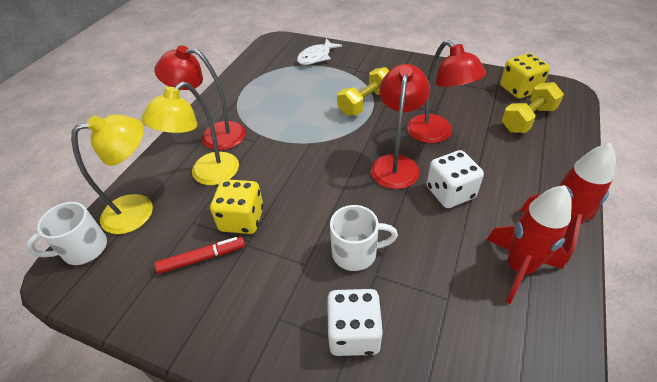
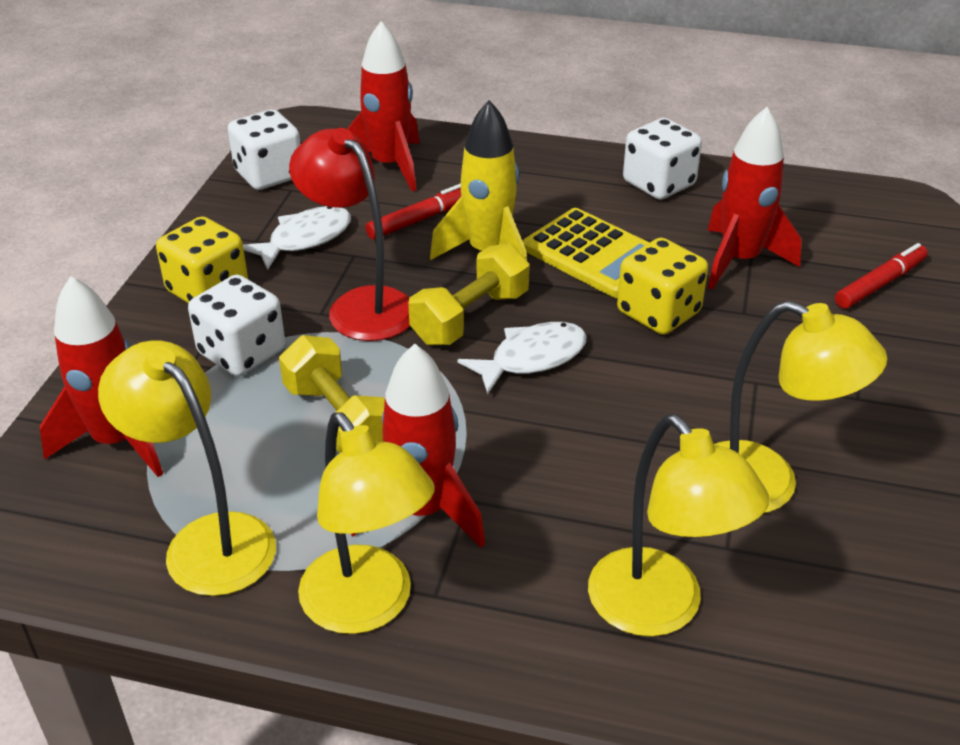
red lamp: 3 -> 1
red marker: 1 -> 2
red rocket: 2 -> 4
white dice: 2 -> 3
white fish: 1 -> 2
white mug: 2 -> 0
yellow calculator: 0 -> 1
yellow lamp: 2 -> 4
yellow rocket: 0 -> 1

